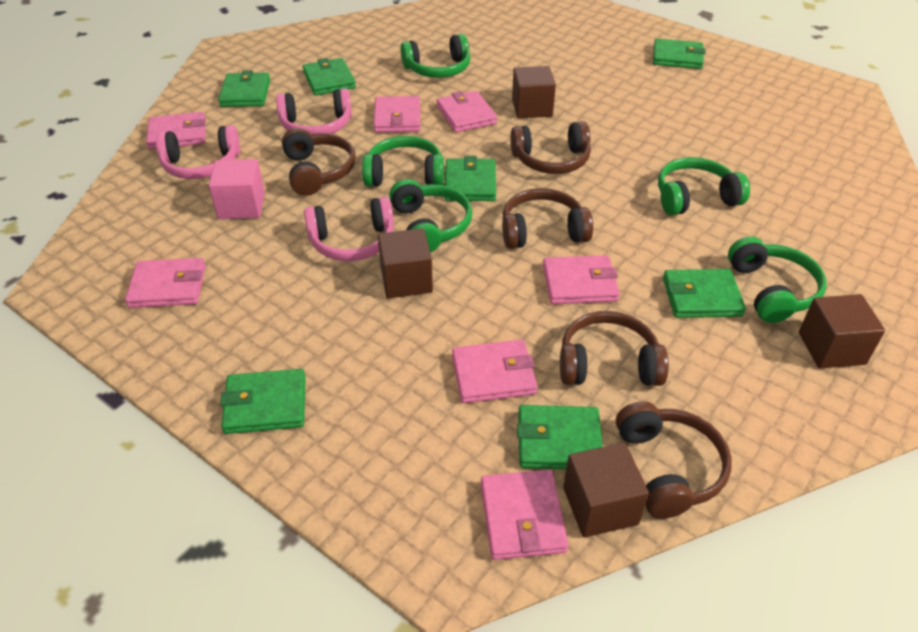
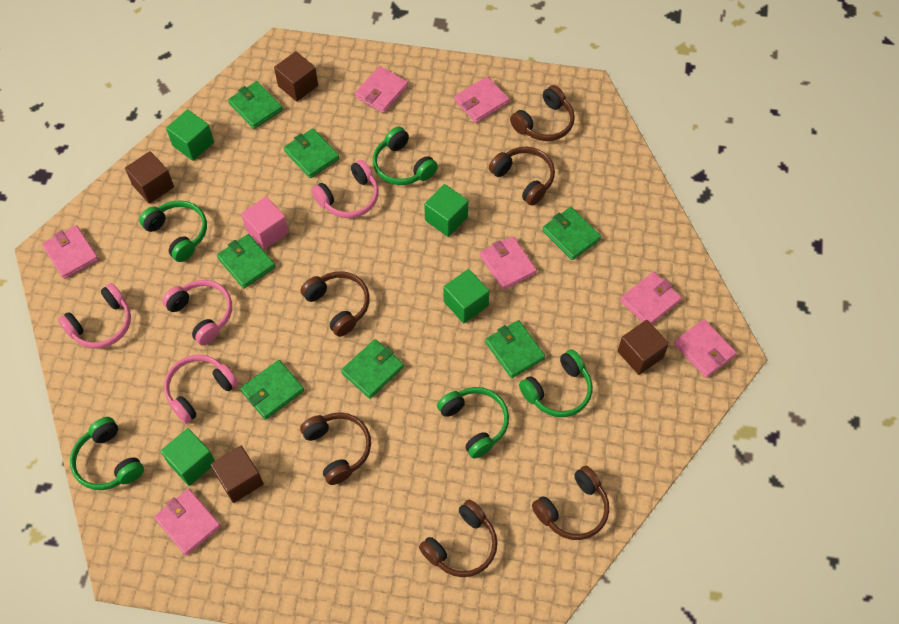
brown headphones: 5 -> 6
green cube: 0 -> 4
pink headphones: 3 -> 4

